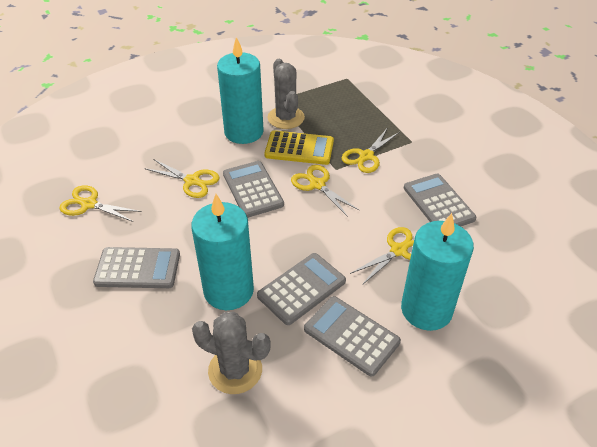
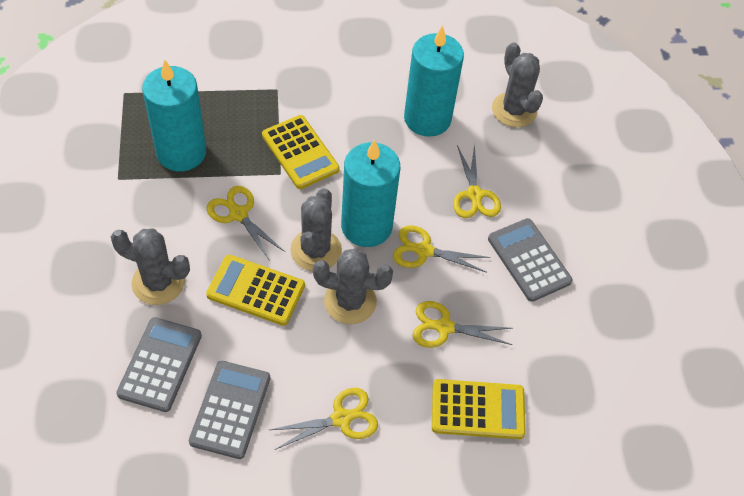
grey cactus: 2 -> 4
grey calculator: 5 -> 3
yellow calculator: 1 -> 3

